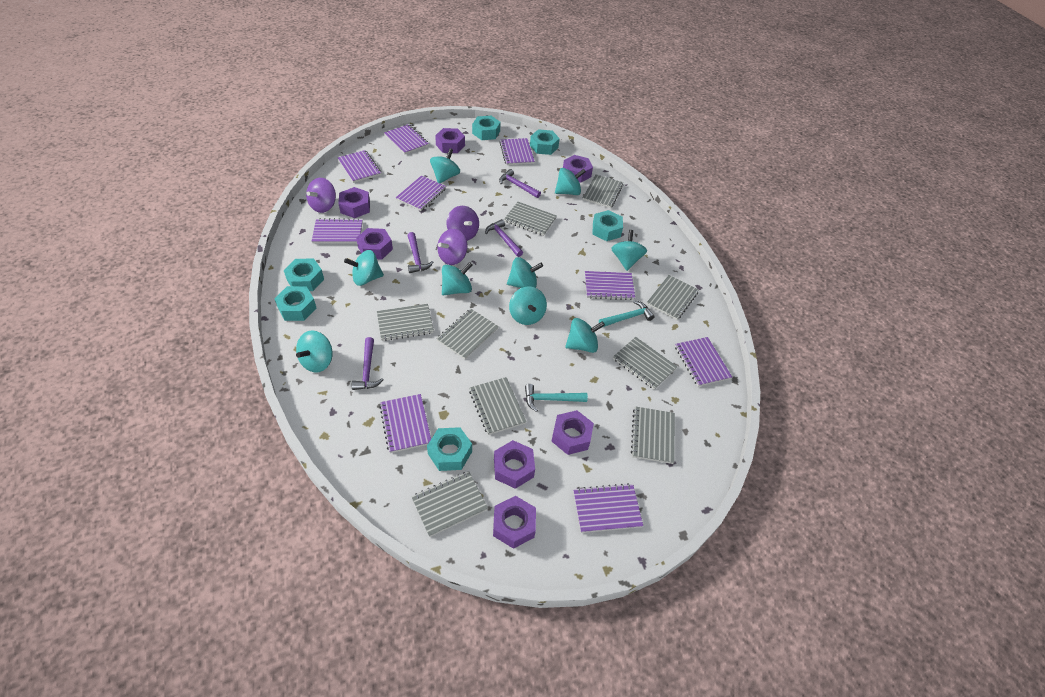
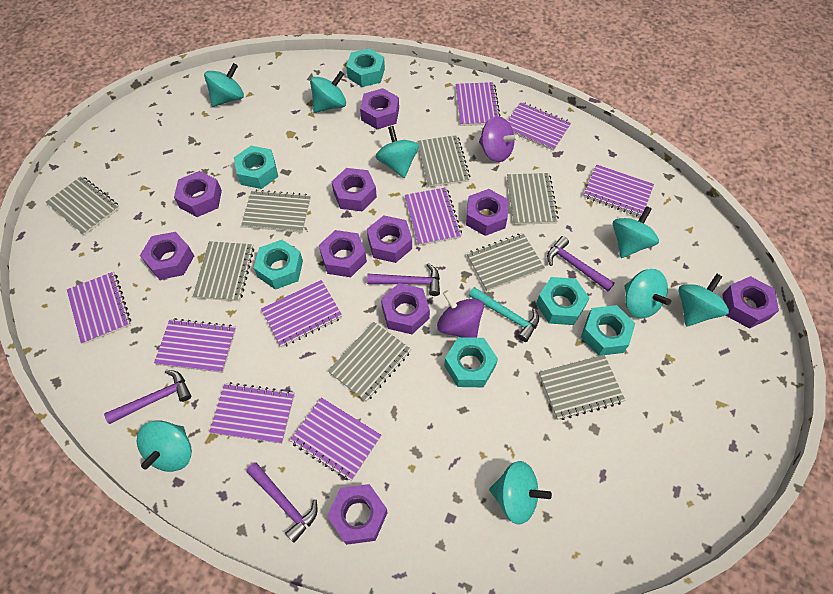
grey notebook: 9 -> 8
purple nut: 7 -> 10
purple spinning top: 3 -> 2
turquoise hammer: 2 -> 1
turquoise spinning top: 9 -> 8

